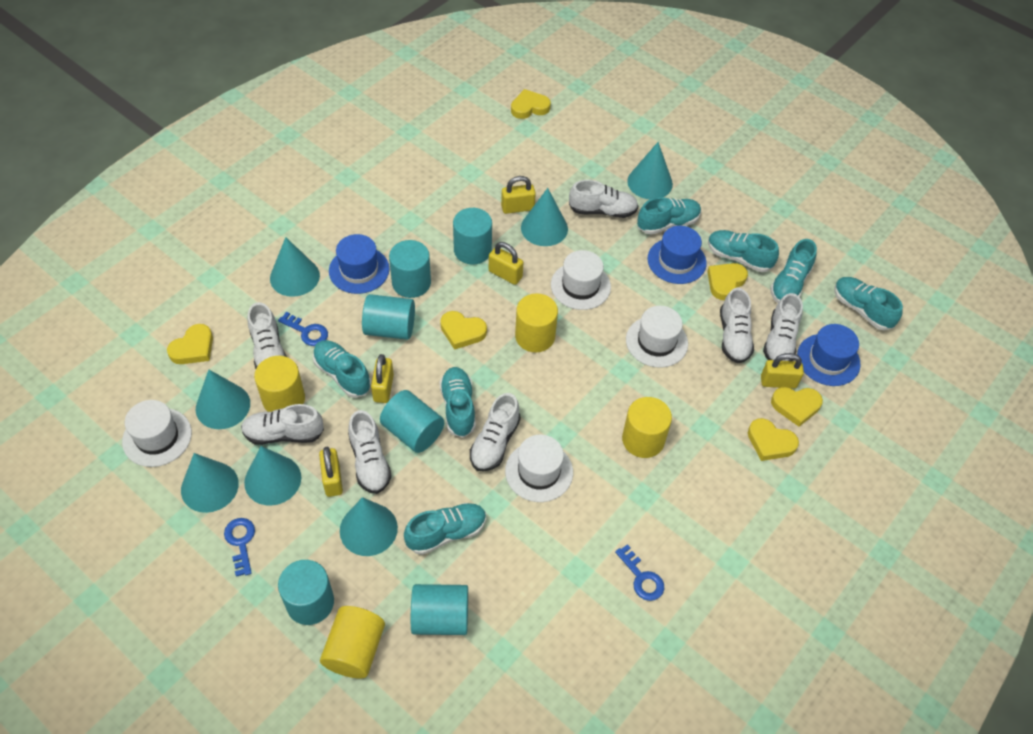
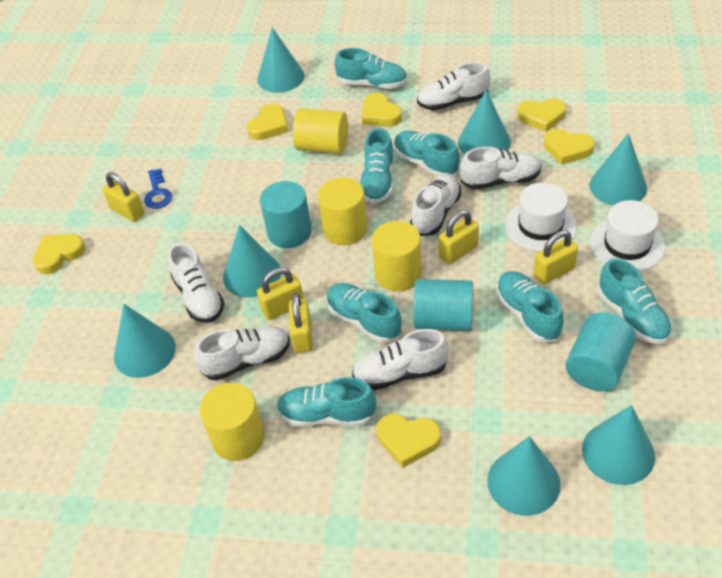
blue hat: 3 -> 0
blue key: 3 -> 1
turquoise cylinder: 6 -> 3
white hat: 4 -> 2
white shoe: 7 -> 6

